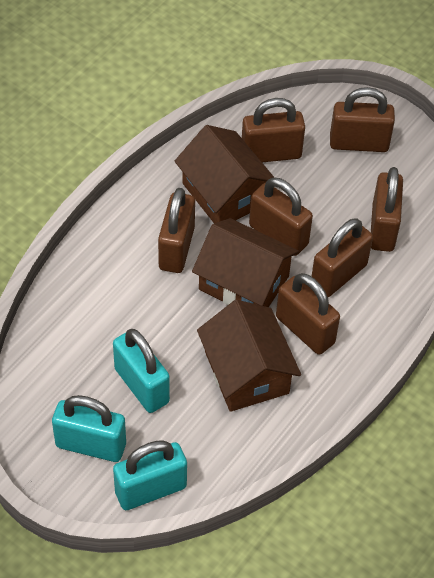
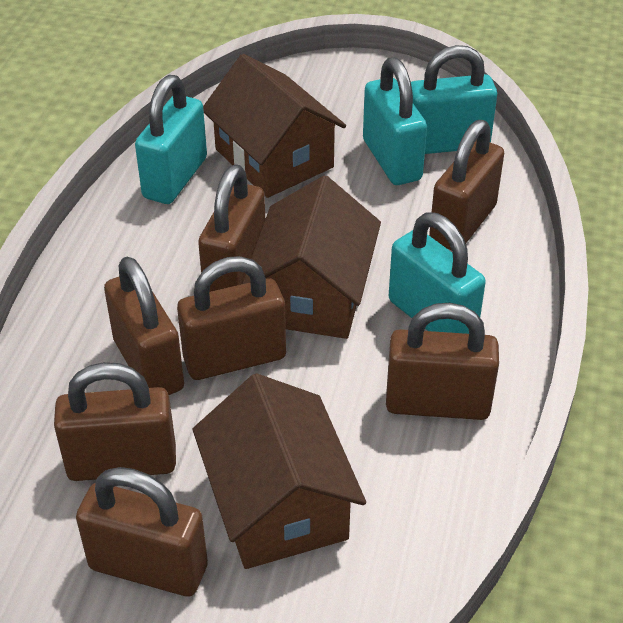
turquoise padlock: 3 -> 4

